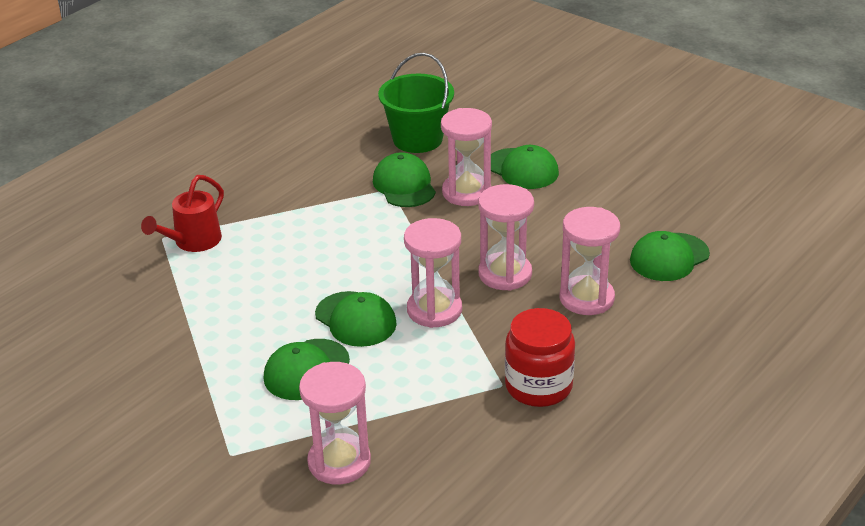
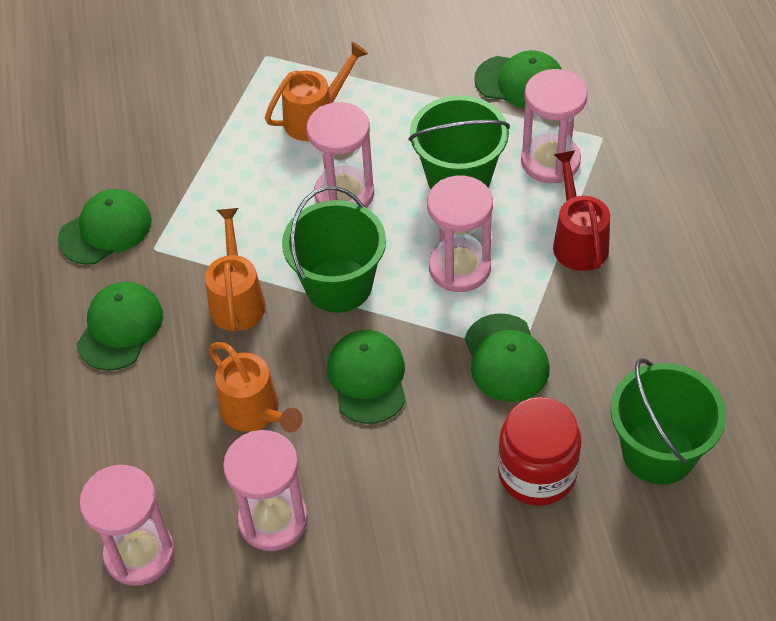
green bucket: 1 -> 3
orange watering can: 0 -> 3

